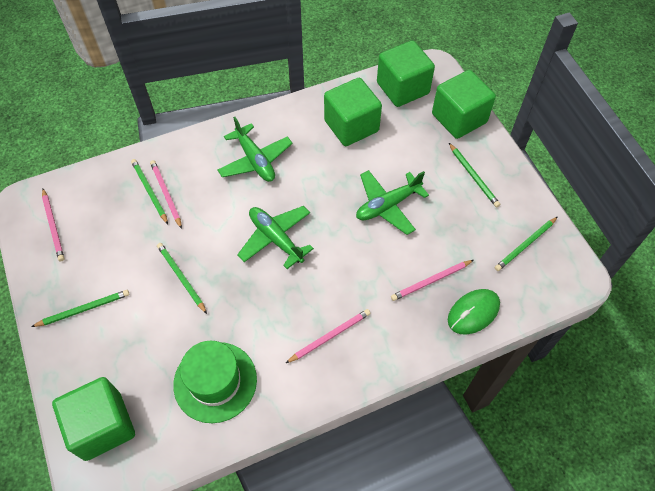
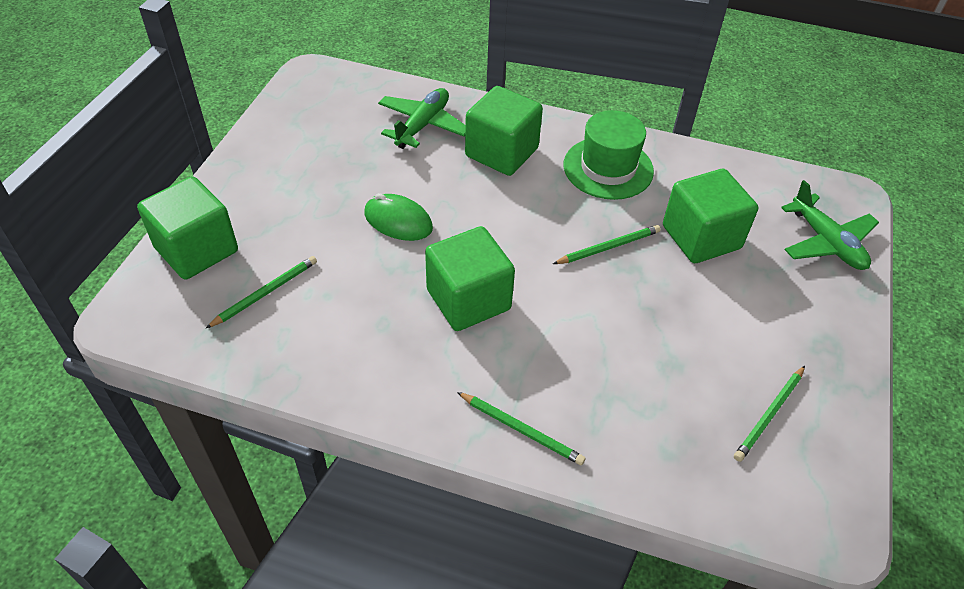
green pencil: 5 -> 4
green plane: 3 -> 2
pink pencil: 4 -> 0

